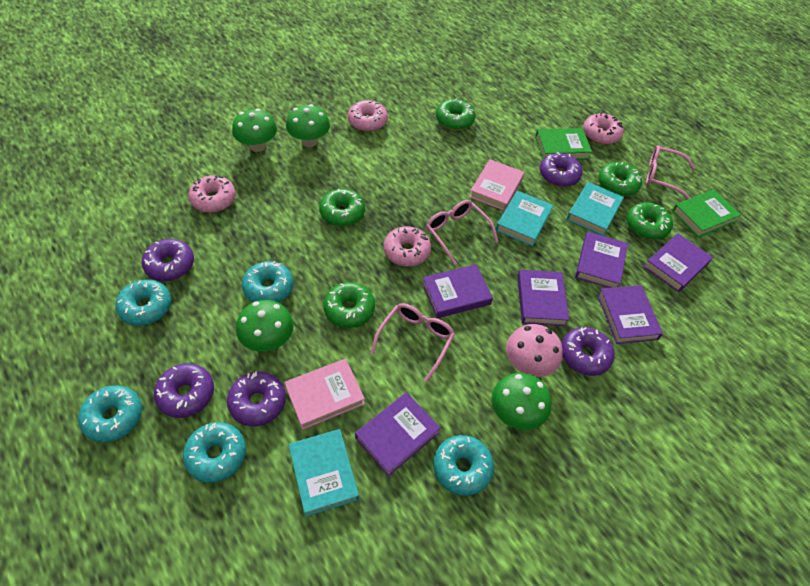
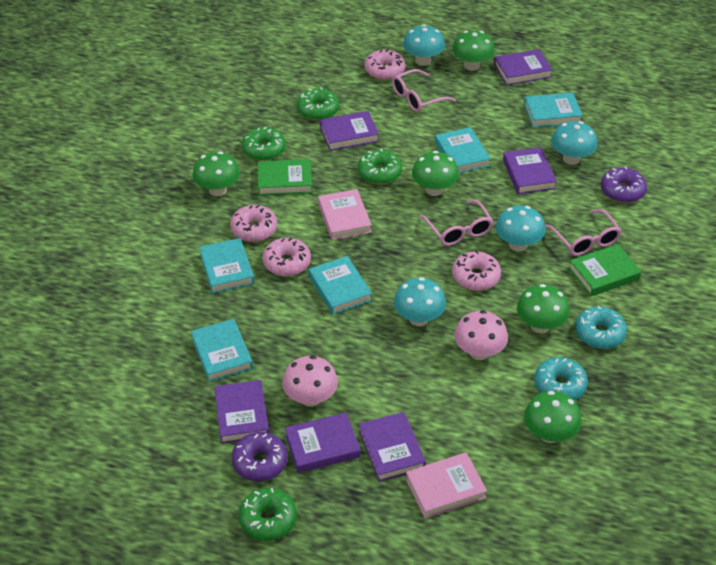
green donut: 5 -> 4
green mushroom: 4 -> 5
pink mushroom: 1 -> 2
purple donut: 5 -> 2
turquoise book: 3 -> 5
turquoise donut: 5 -> 2
turquoise mushroom: 0 -> 4

